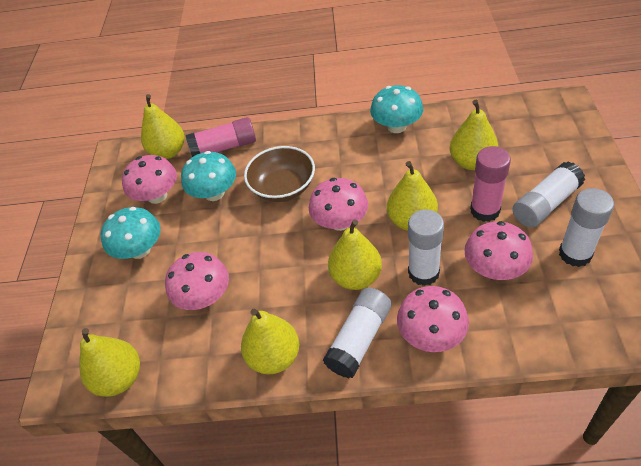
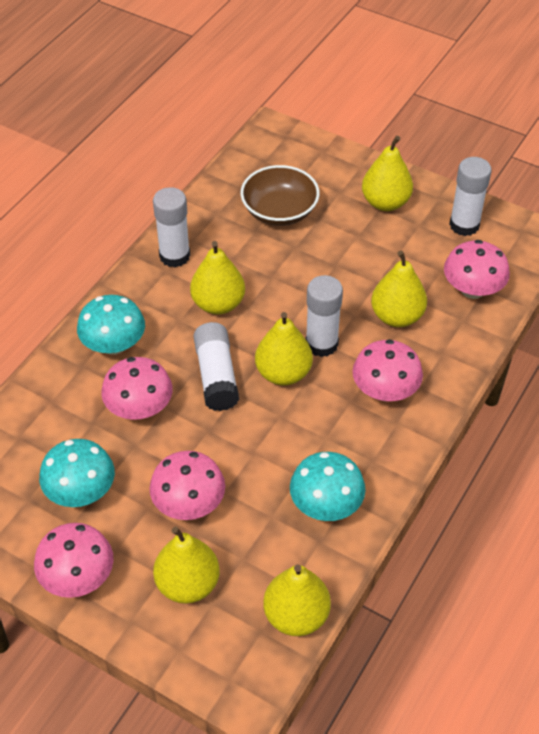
pink glue stick: 2 -> 0

